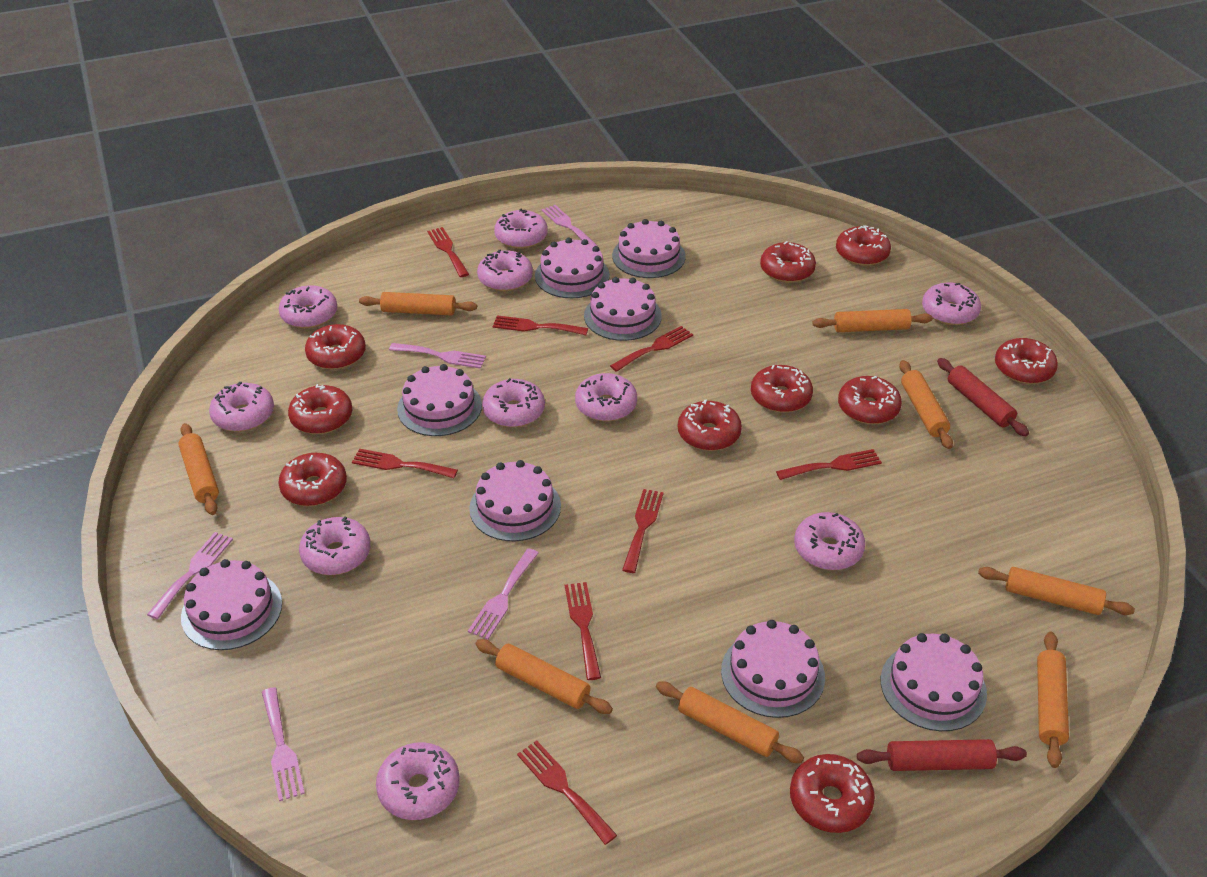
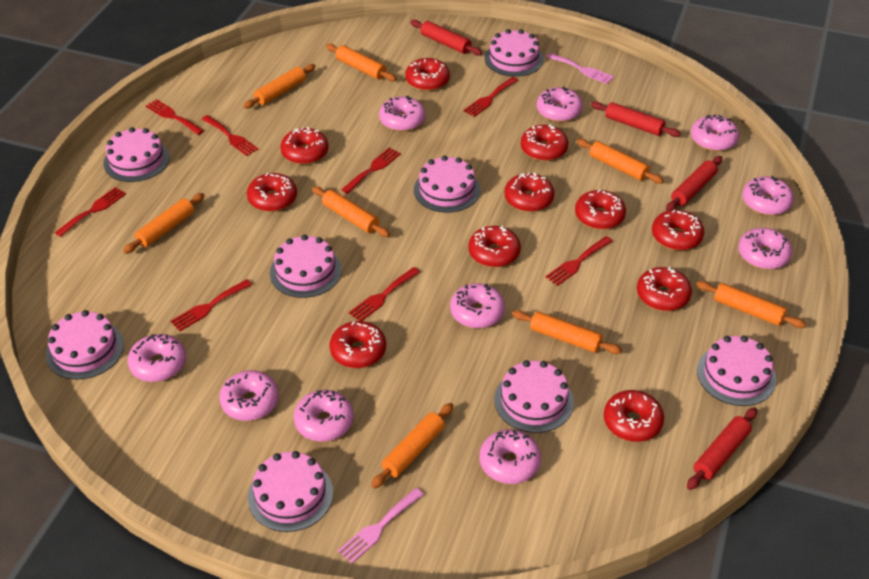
pink fork: 5 -> 2
red donut: 10 -> 11
red rolling pin: 2 -> 4

